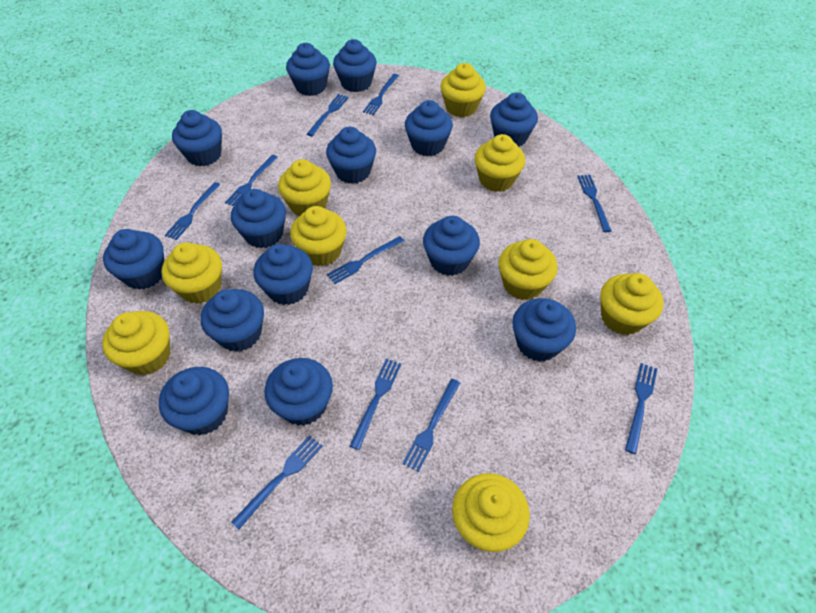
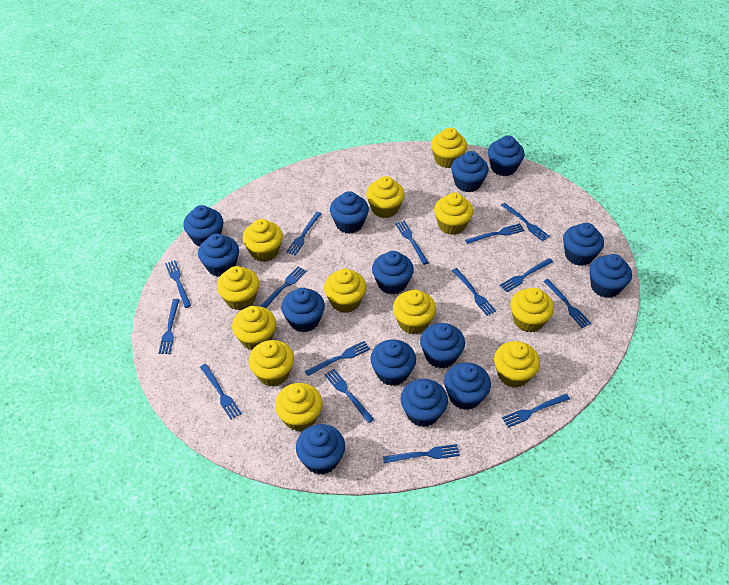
blue fork: 10 -> 15
yellow cupcake: 9 -> 12

